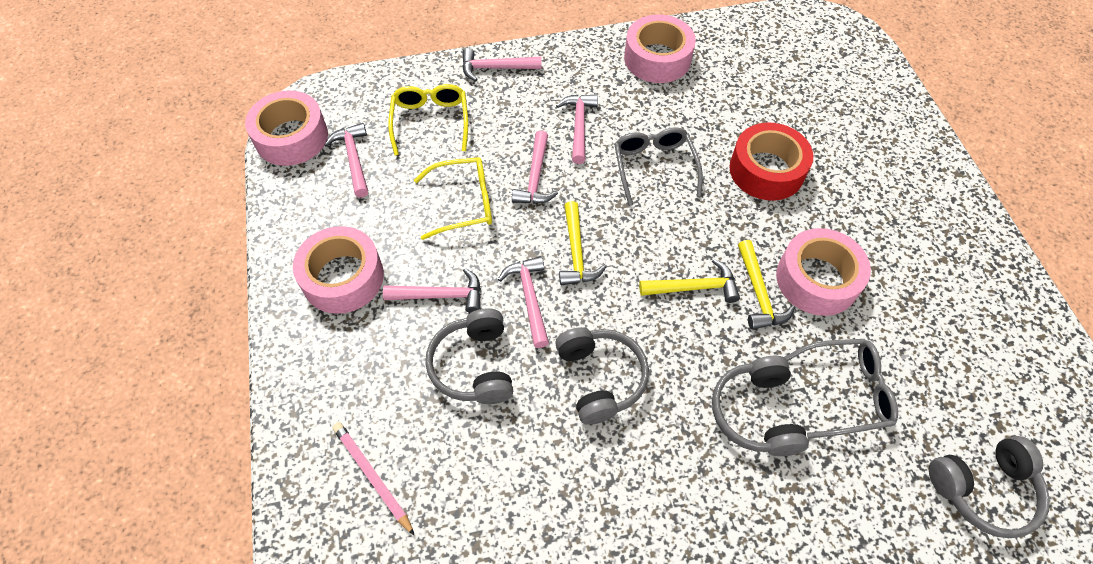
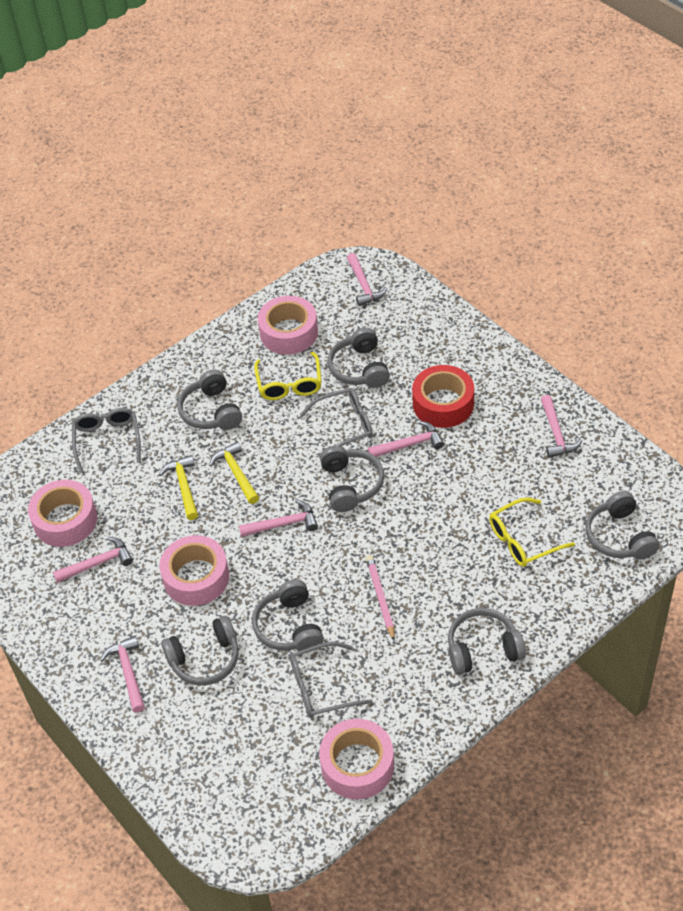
grey glasses: 2 -> 3
grey headphones: 4 -> 7
yellow hammer: 3 -> 2

